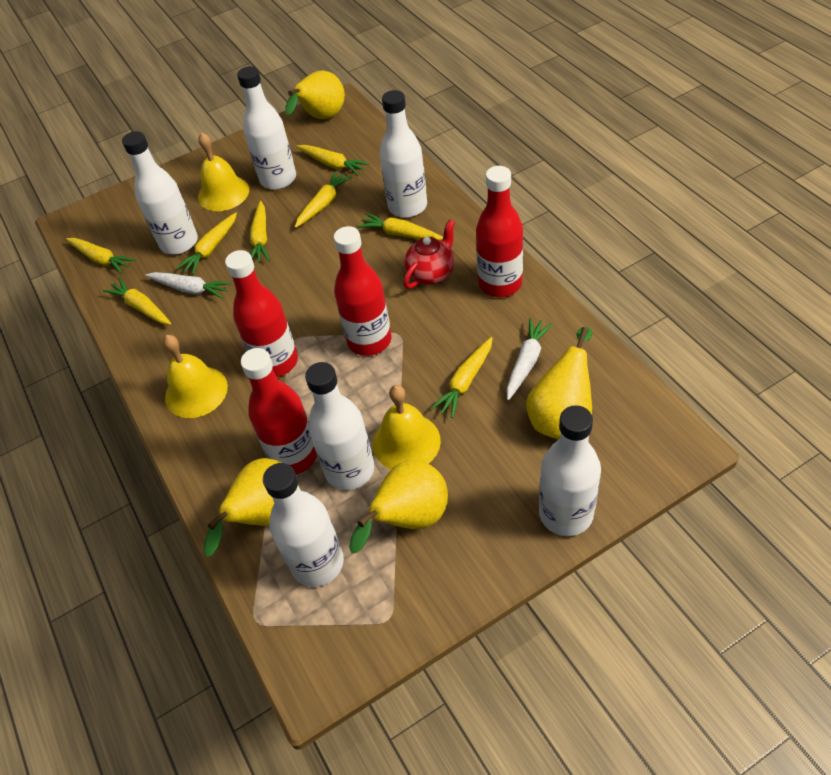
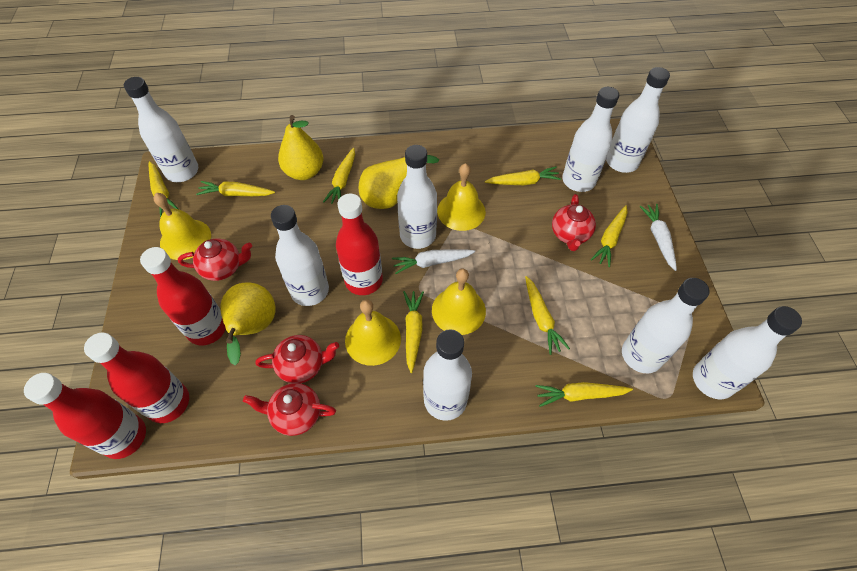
red teapot: 1 -> 4
white bottle: 6 -> 8
yellow bell: 3 -> 4
yellow pear: 4 -> 3

